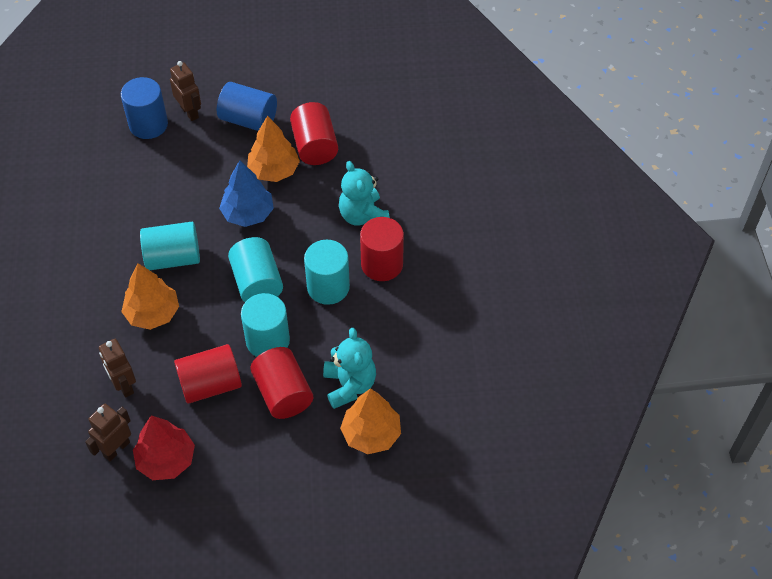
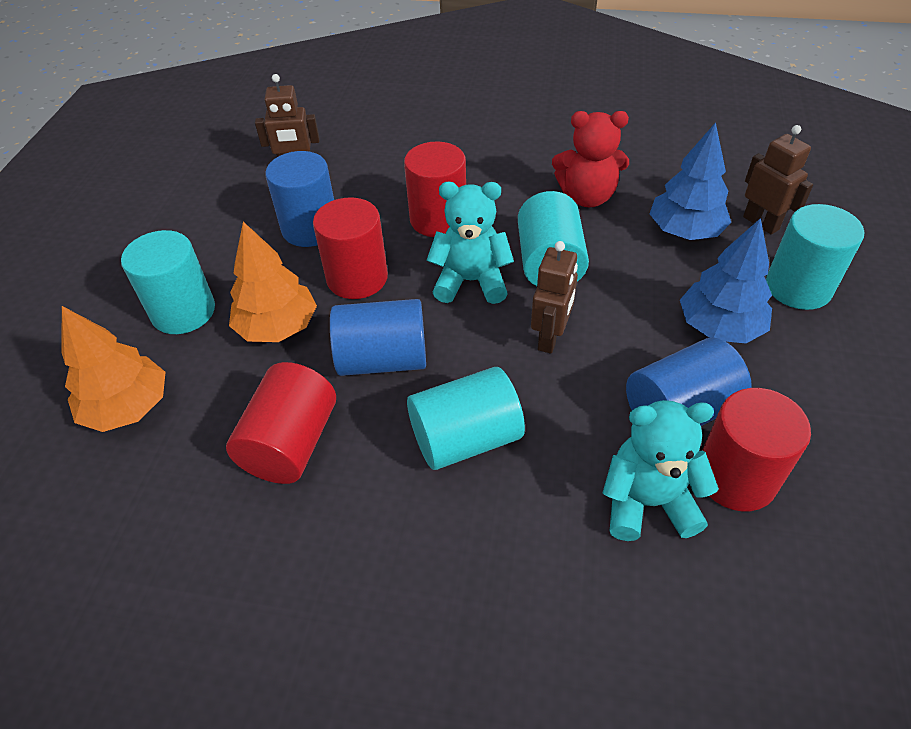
blue cylinder: 2 -> 3
blue tree: 1 -> 2
orange tree: 3 -> 2
red teddy bear: 0 -> 1
red tree: 1 -> 0

